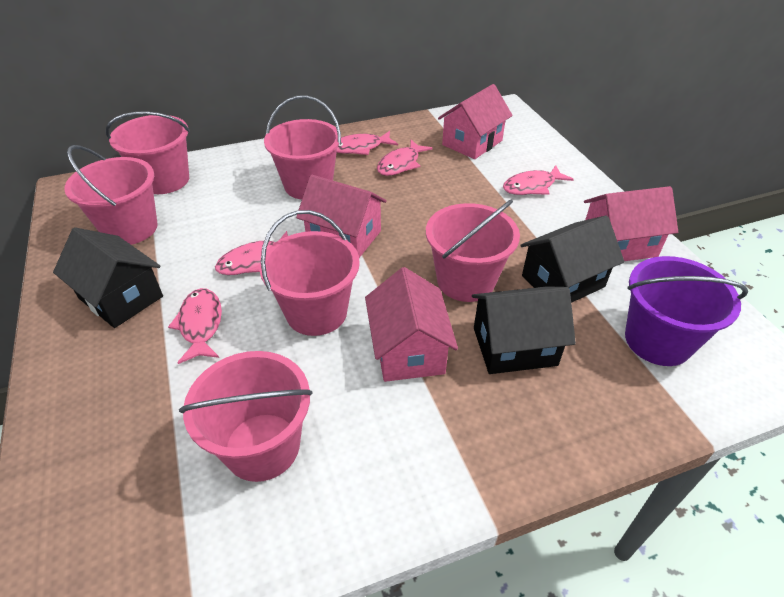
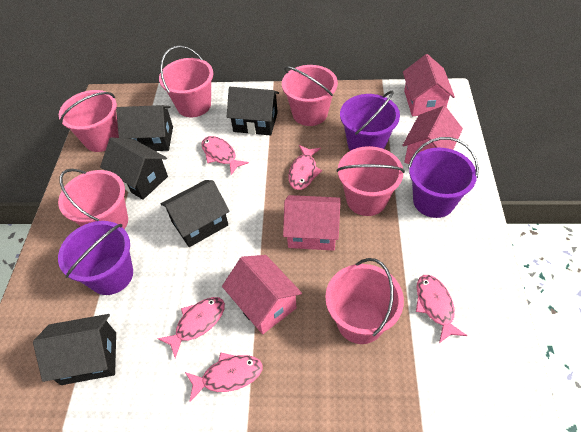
black house: 3 -> 5
purple bucket: 1 -> 3

